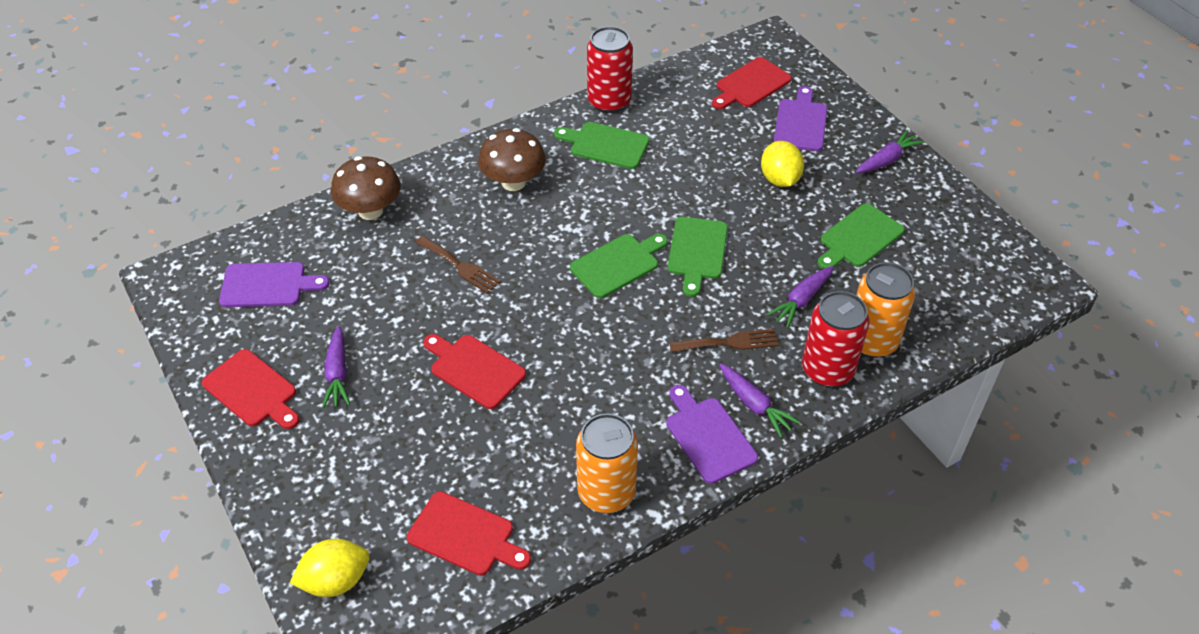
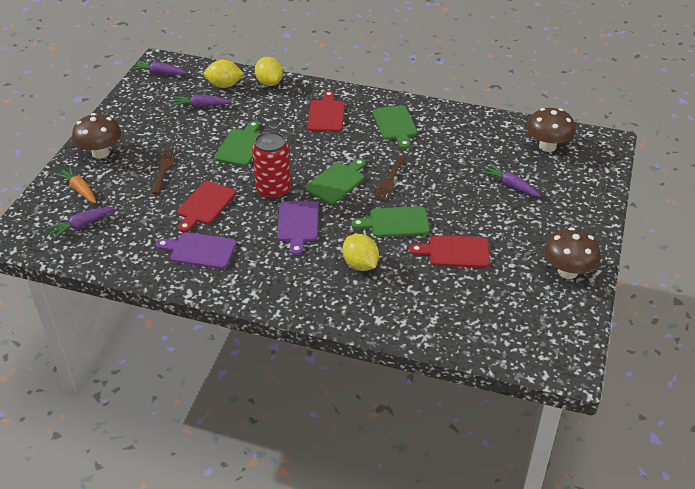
brown mushroom: 2 -> 3
orange can: 2 -> 0
orange carrot: 0 -> 1
purple cutting board: 3 -> 2
red can: 2 -> 1
red cutting board: 4 -> 3
yellow lemon: 2 -> 3

